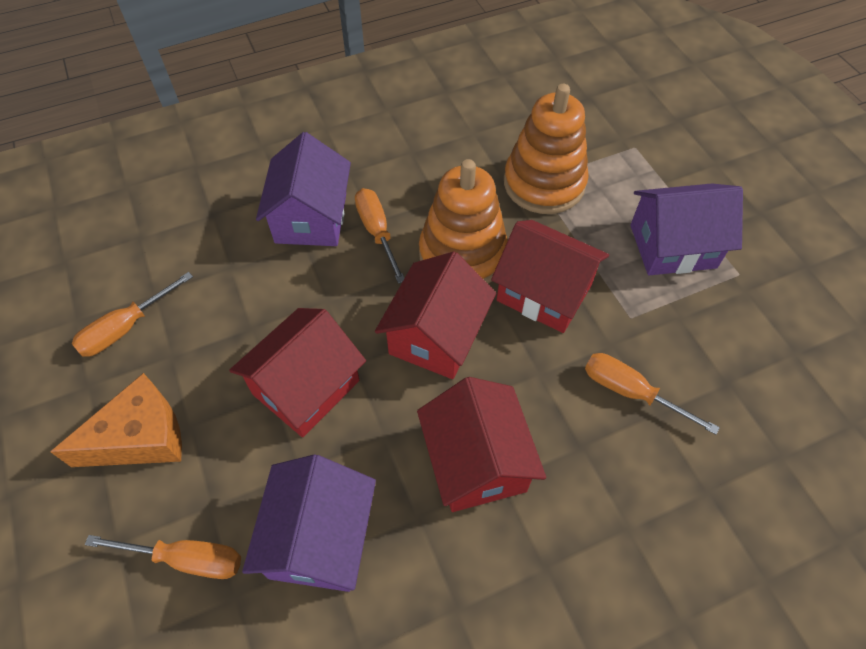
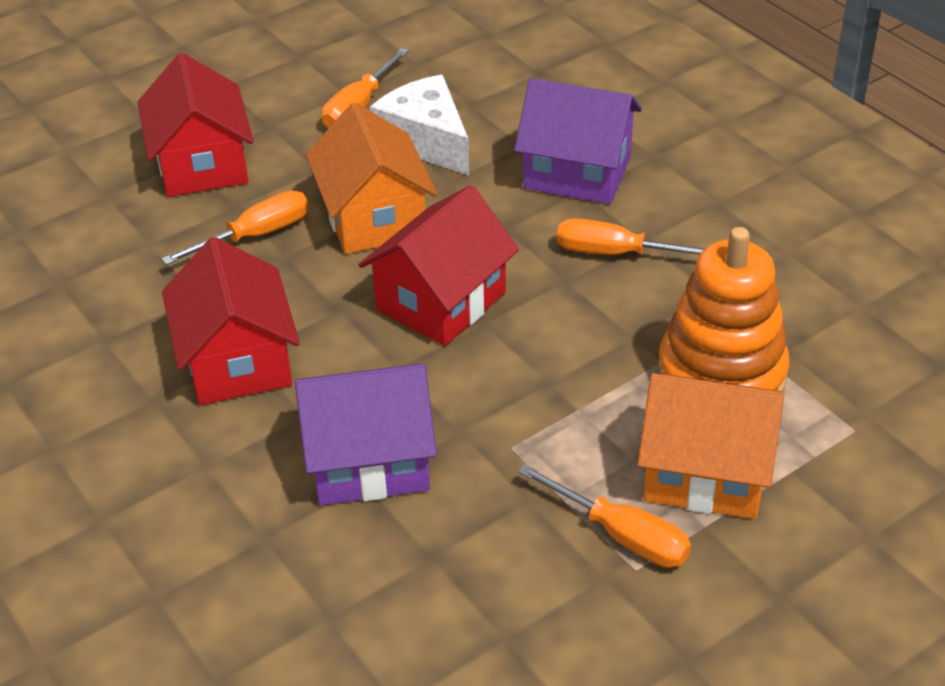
orange cheese: 1 -> 0
orange house: 0 -> 2
orange stacking toy: 2 -> 1
purple house: 3 -> 2
red house: 4 -> 3
white cheese: 0 -> 1

